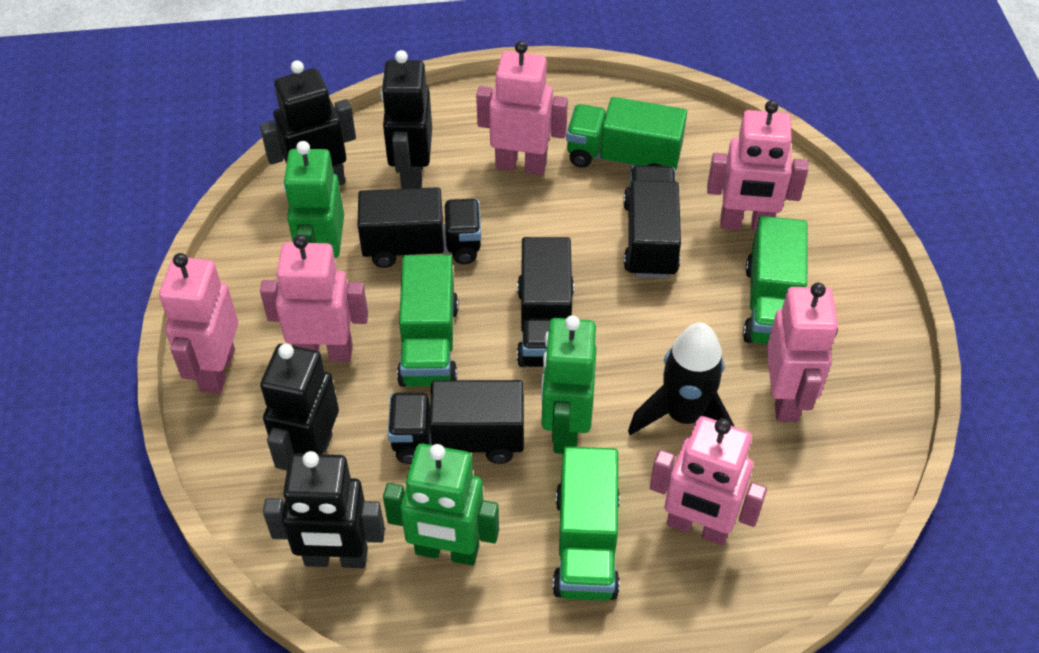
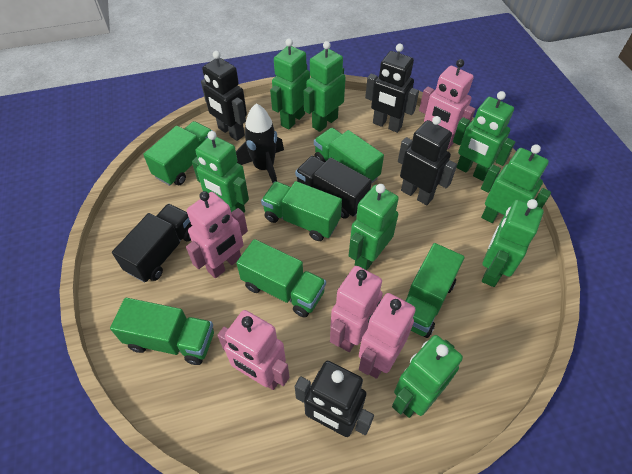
black truck: 4 -> 2
green robot: 3 -> 8
green truck: 4 -> 6
pink robot: 6 -> 5

